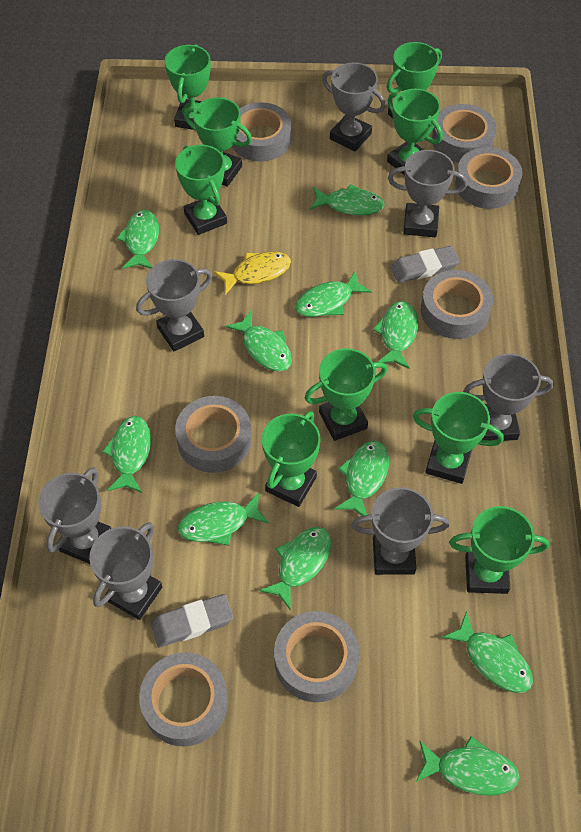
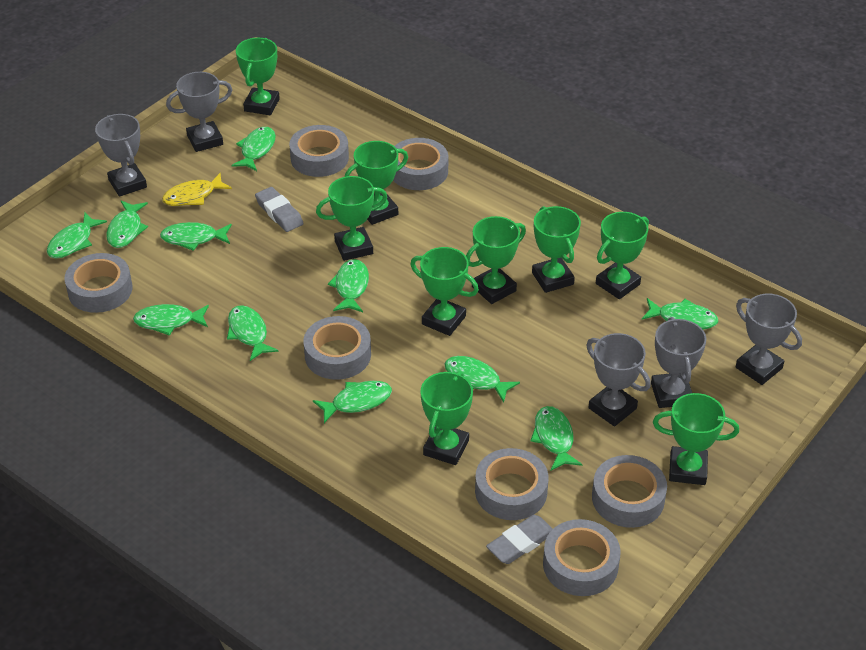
grey trophy: 7 -> 5

